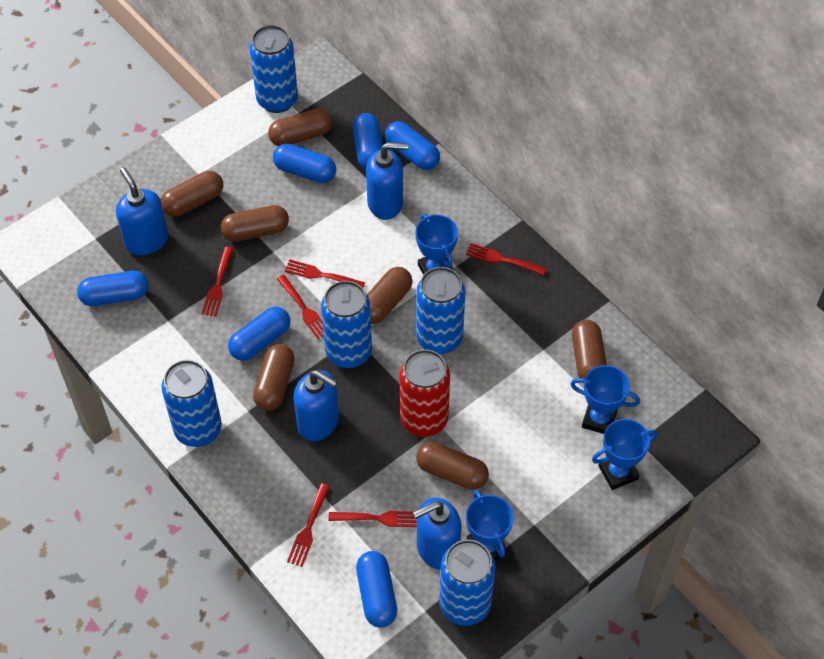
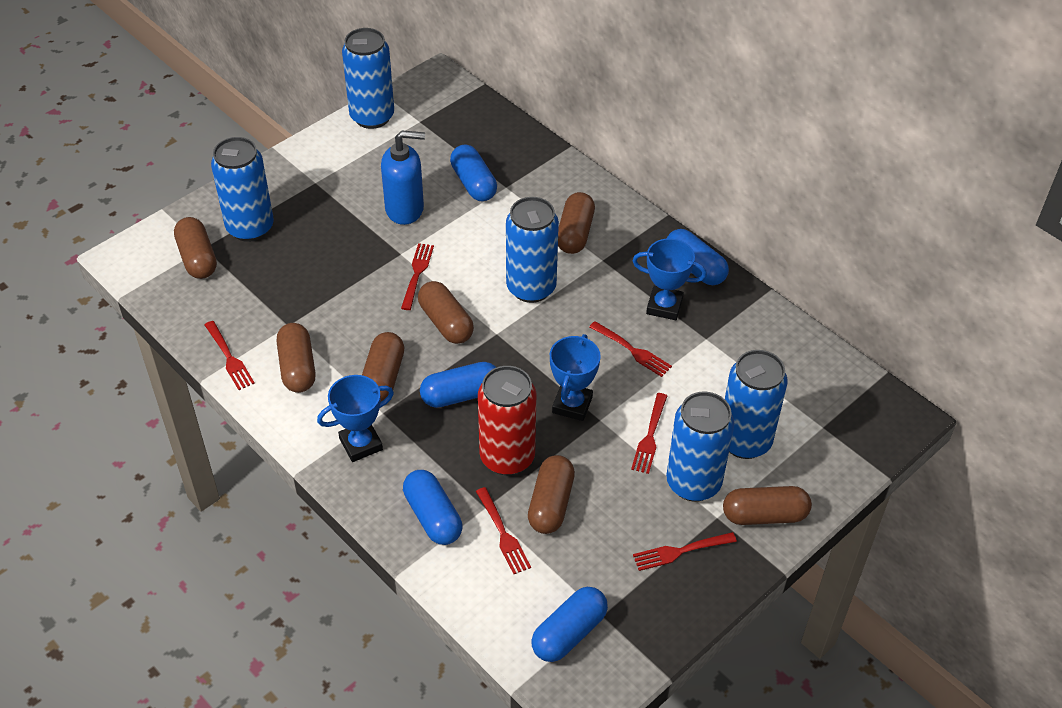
blue capsule: 6 -> 5
blue soap dispenser: 4 -> 1
blue trophy: 4 -> 3

